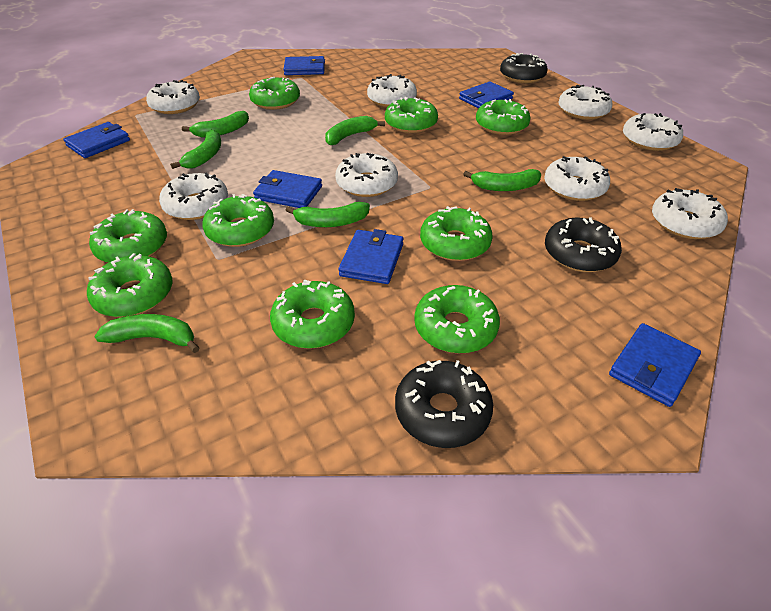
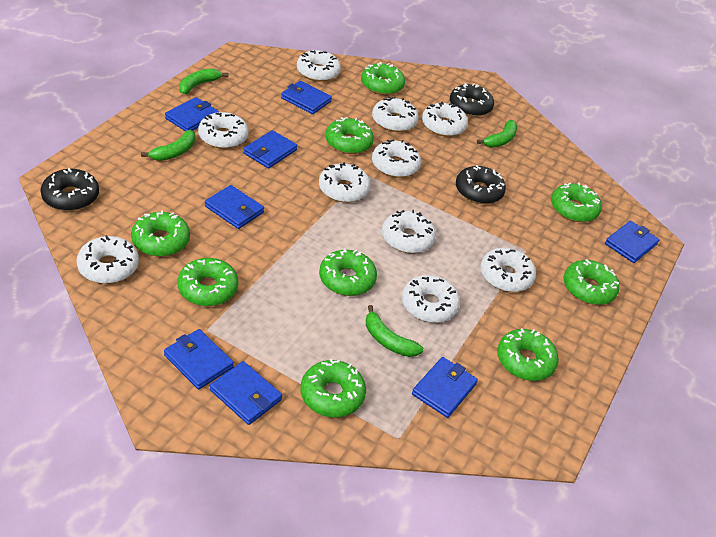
blue wallet: 6 -> 8
green banana: 6 -> 4
white donut: 8 -> 10

